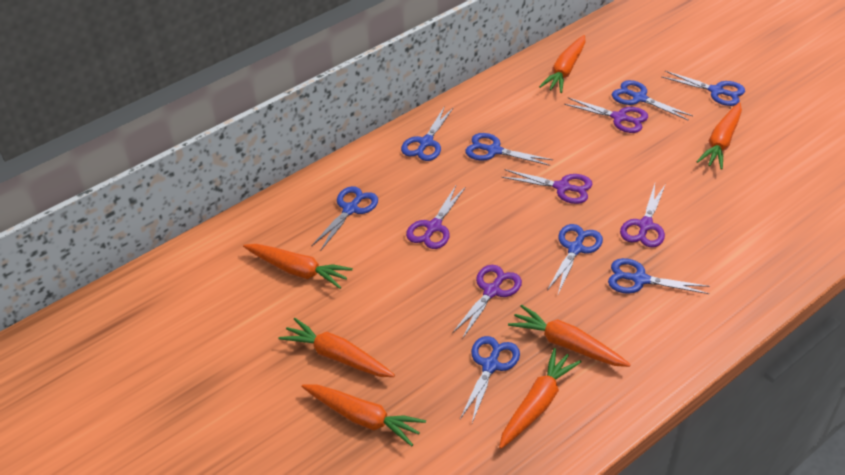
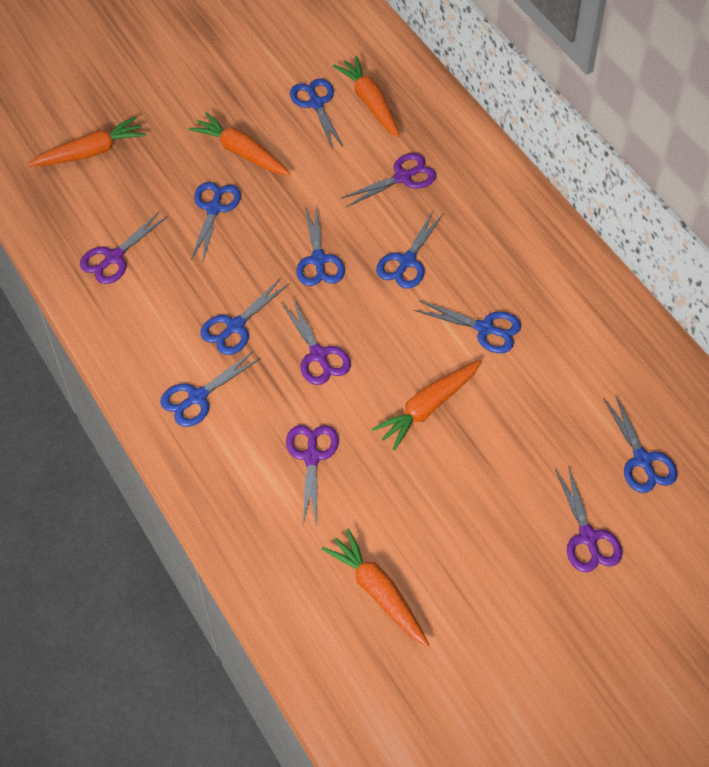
orange carrot: 7 -> 5

